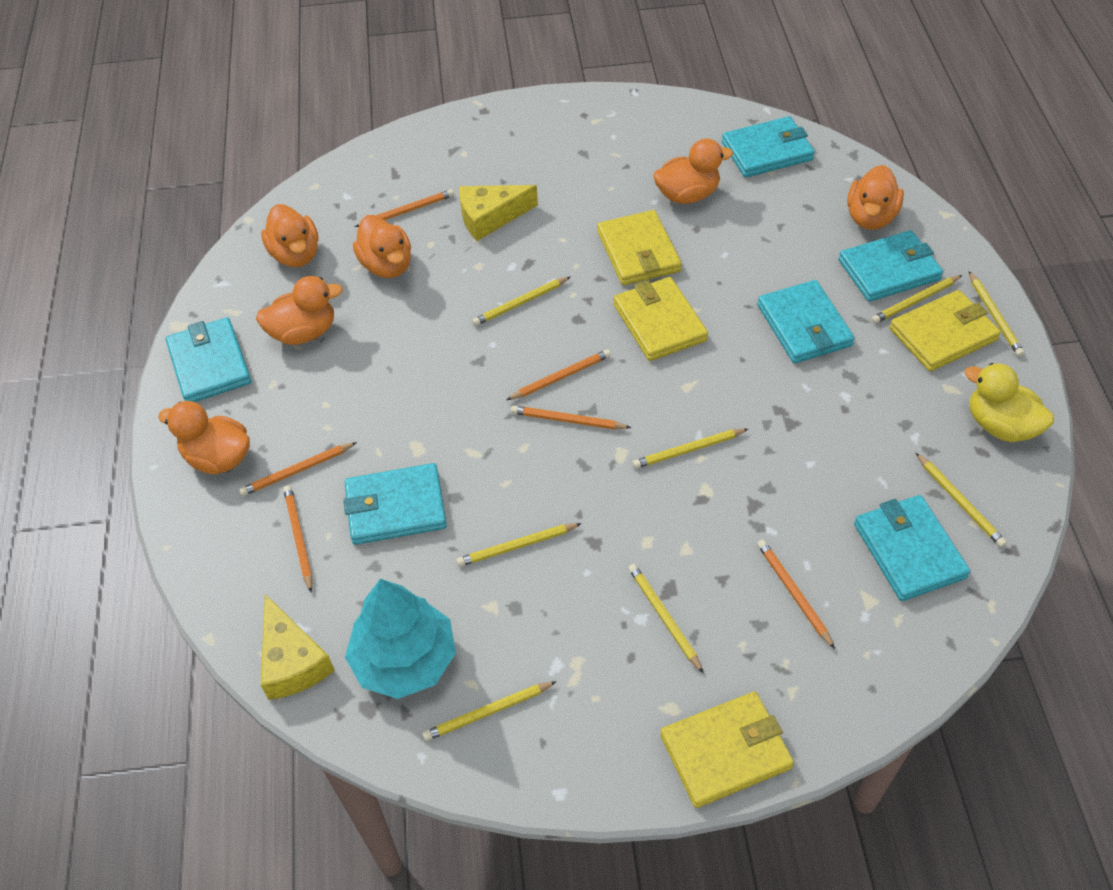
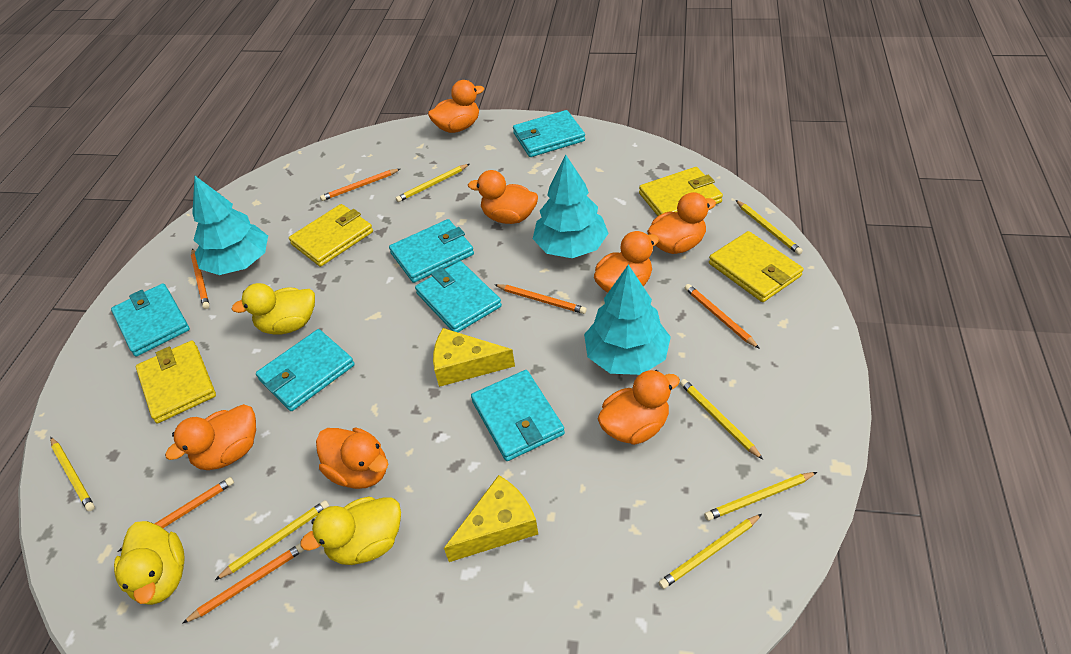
orange duck: 6 -> 7
turquoise tree: 1 -> 3
yellow duck: 1 -> 3
yellow pencil: 8 -> 7

